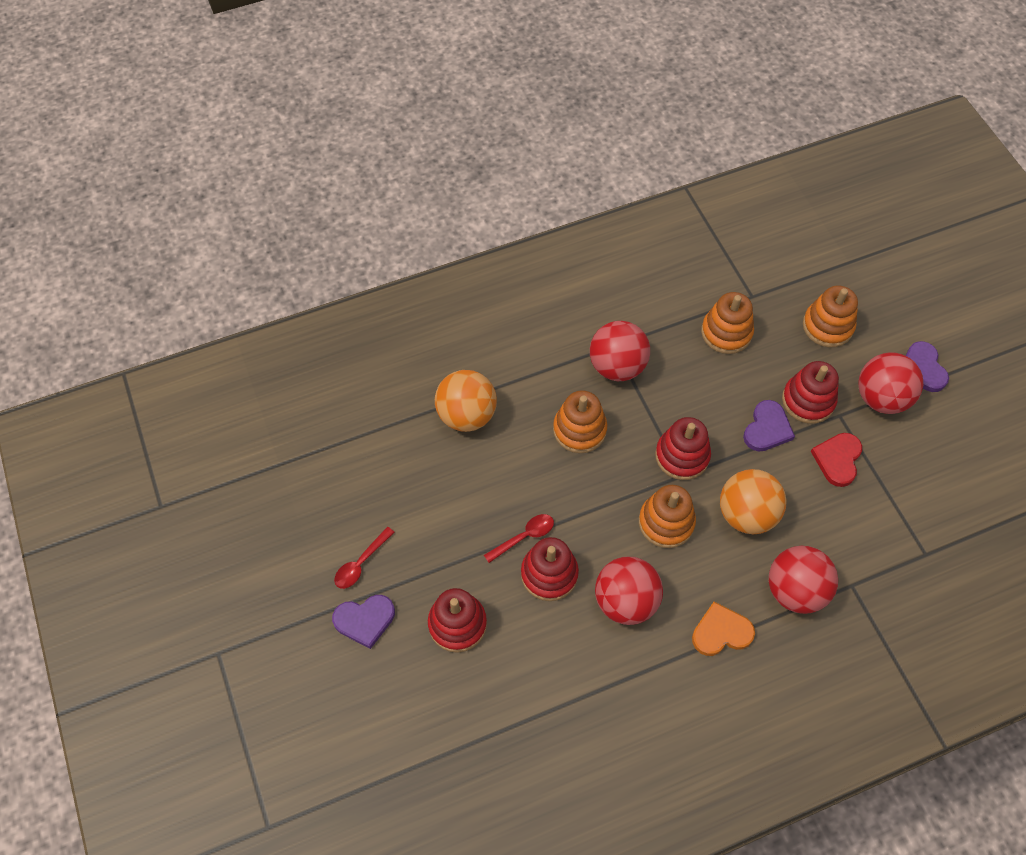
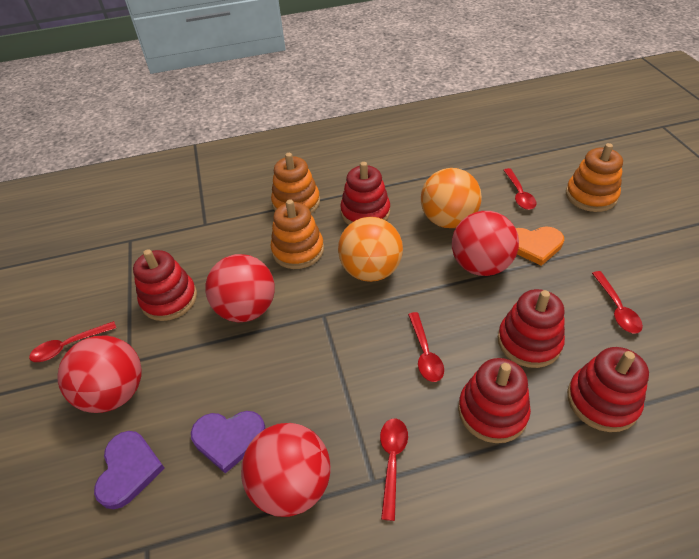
orange stacking toy: 4 -> 3
purple heart: 3 -> 2
red heart: 1 -> 0
red spoon: 2 -> 5
red stacking toy: 4 -> 5

